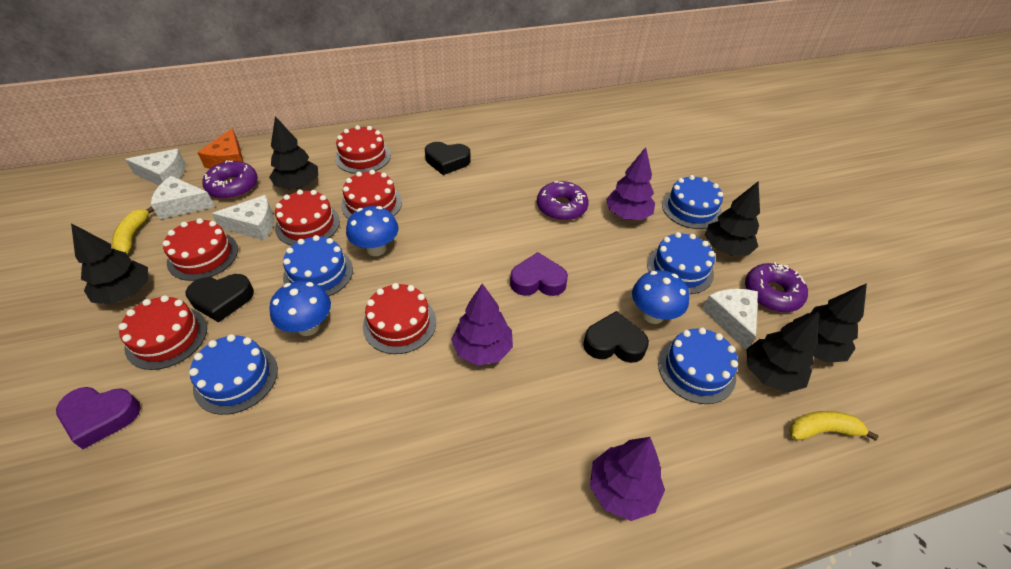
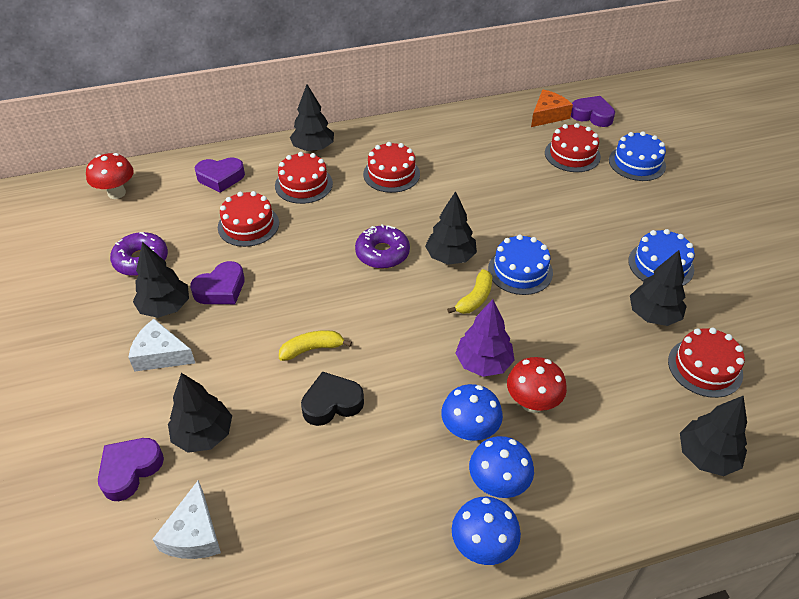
black heart: 3 -> 1
black tree: 5 -> 6
blue cake: 5 -> 3
purple donut: 3 -> 2
purple heart: 2 -> 4
purple tree: 3 -> 1
red cake: 6 -> 5
red mushroom: 0 -> 2
white cheese: 4 -> 2

